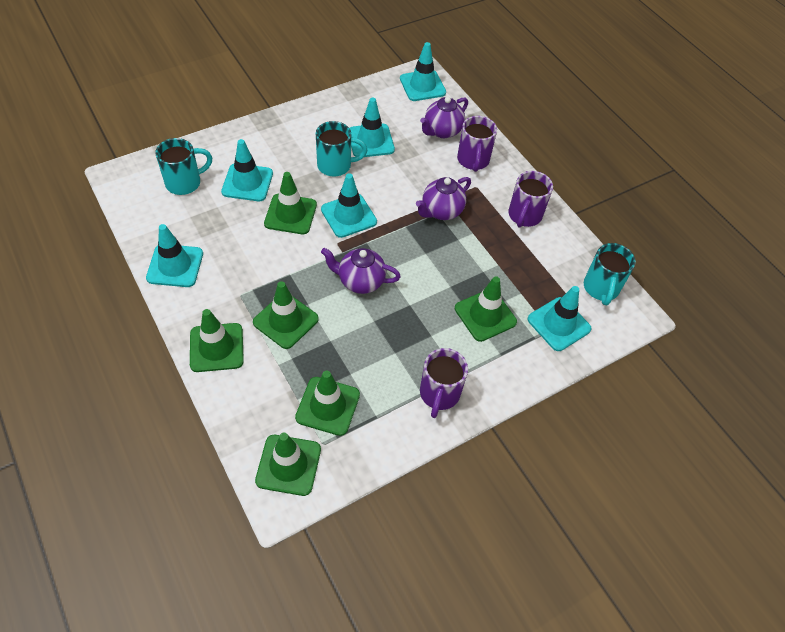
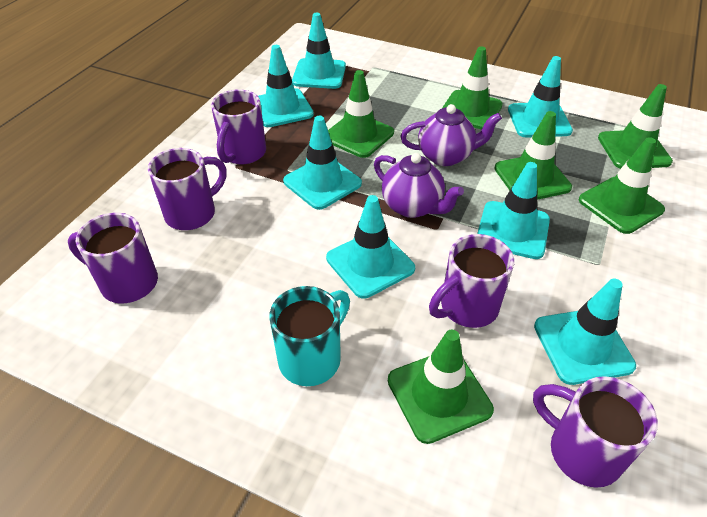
purple mug: 3 -> 5
purple teapot: 3 -> 2
turquoise mug: 3 -> 1
turquoise traffic cone: 6 -> 7

